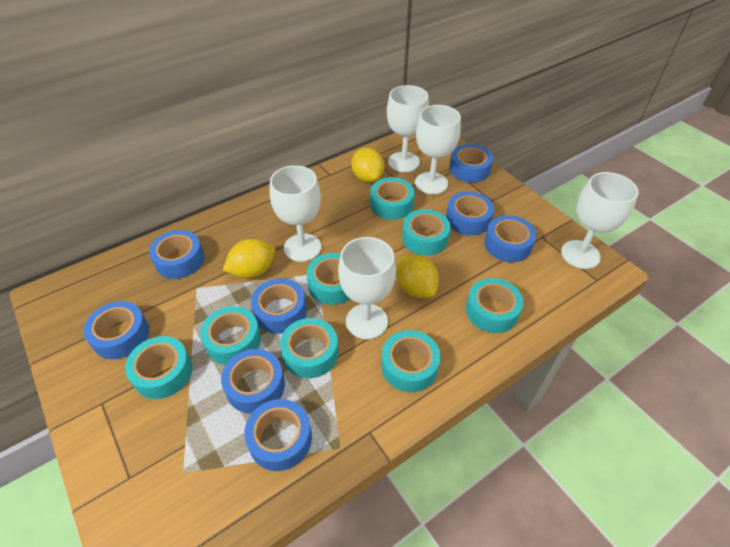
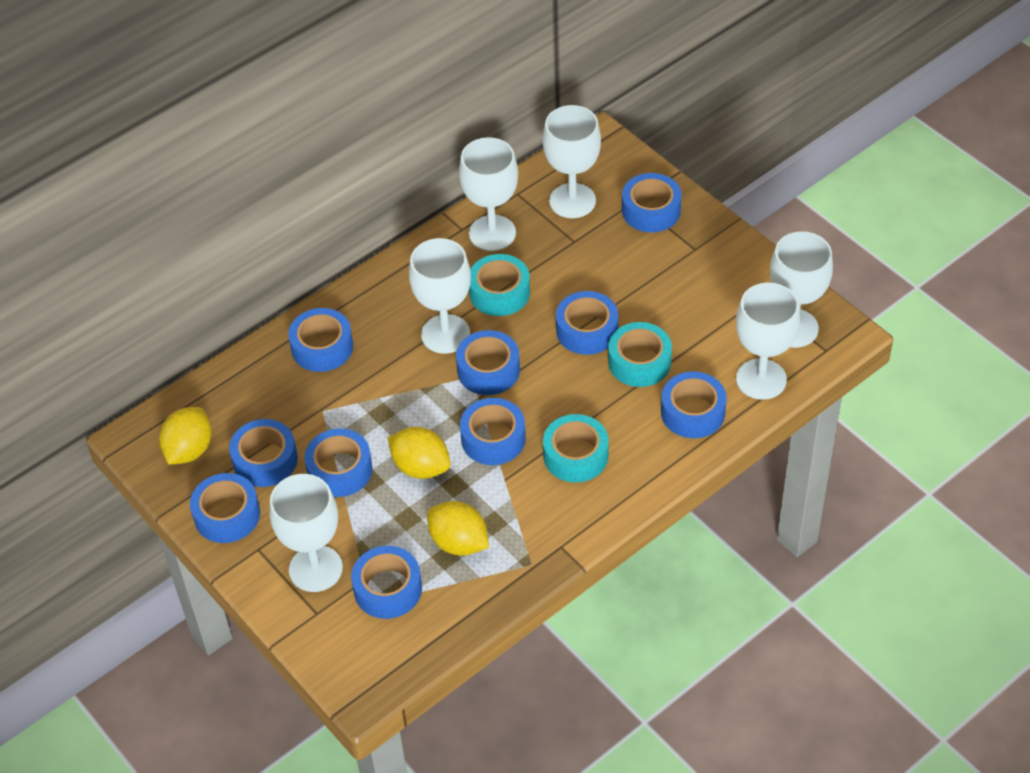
blue tape: 8 -> 10
turquoise tape: 8 -> 3
white goblet: 5 -> 6

